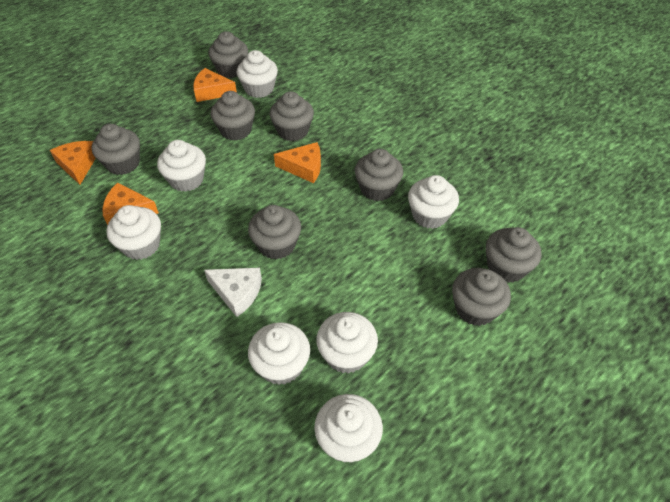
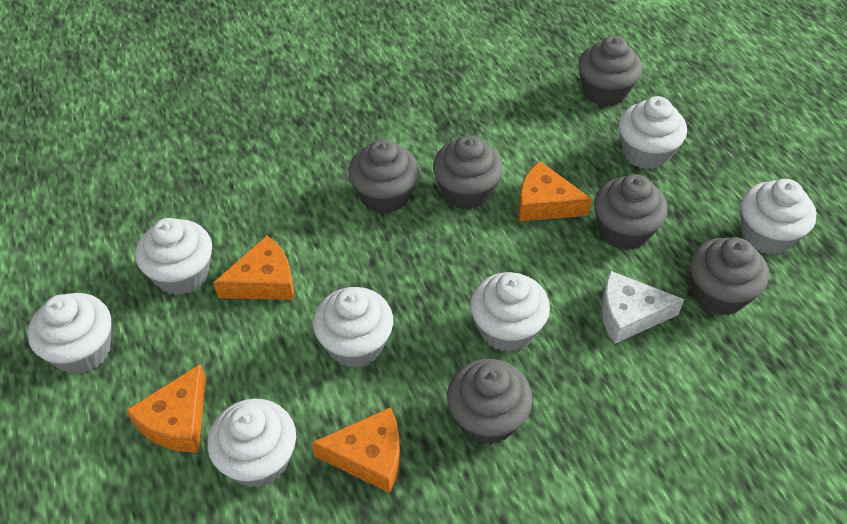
grey cupcake: 8 -> 6

